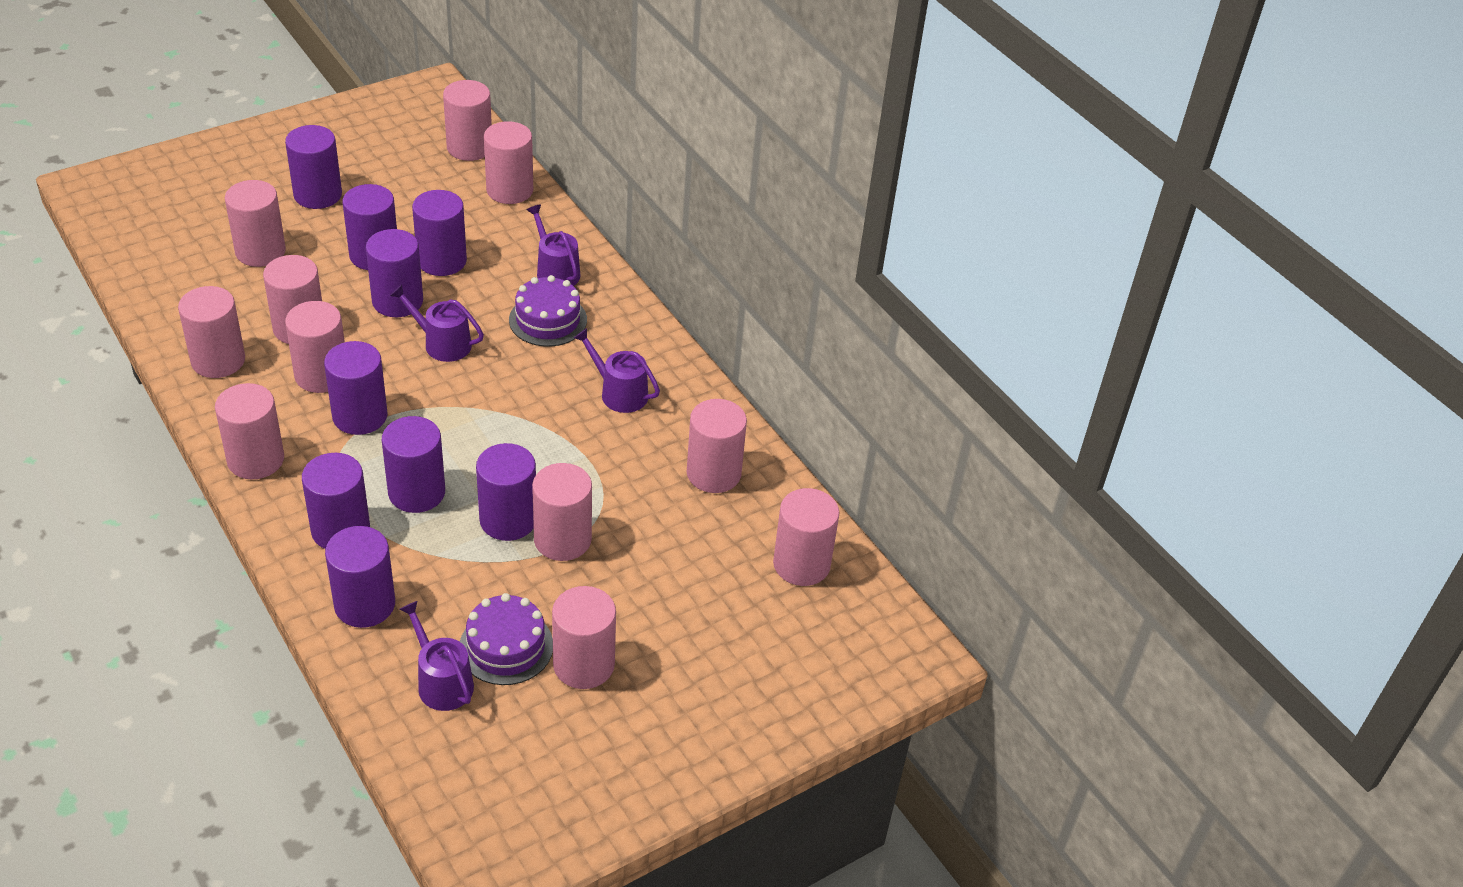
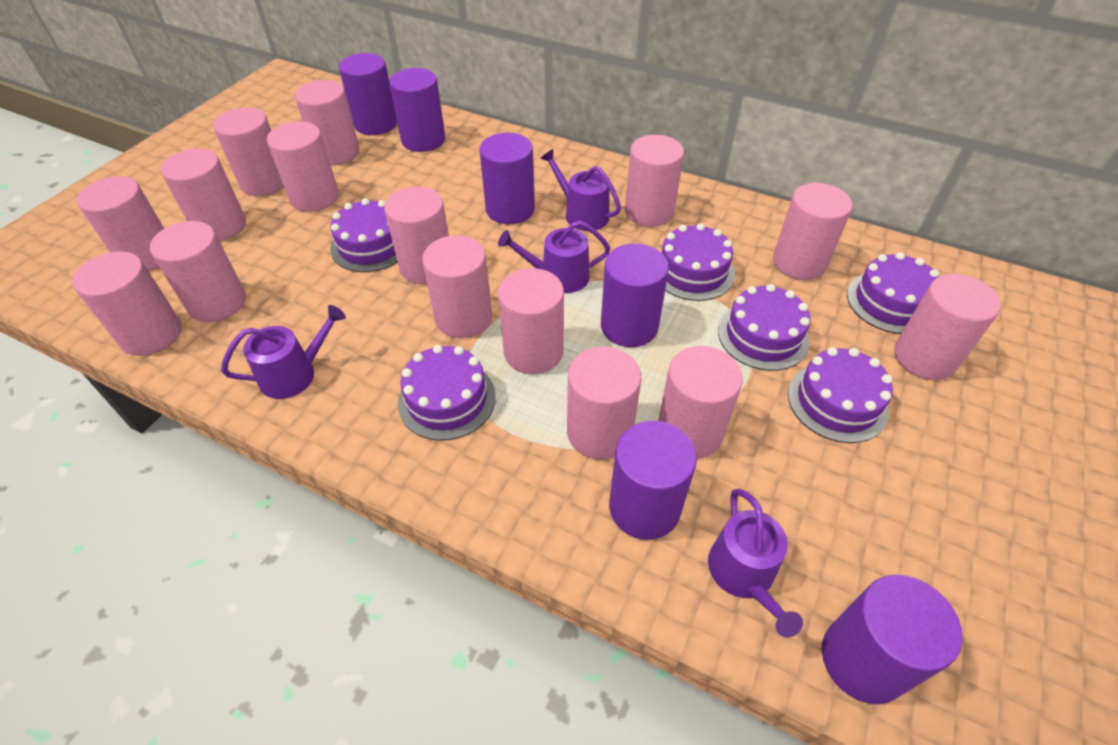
pink cylinder: 11 -> 15
purple cake: 2 -> 6
purple cylinder: 9 -> 6

